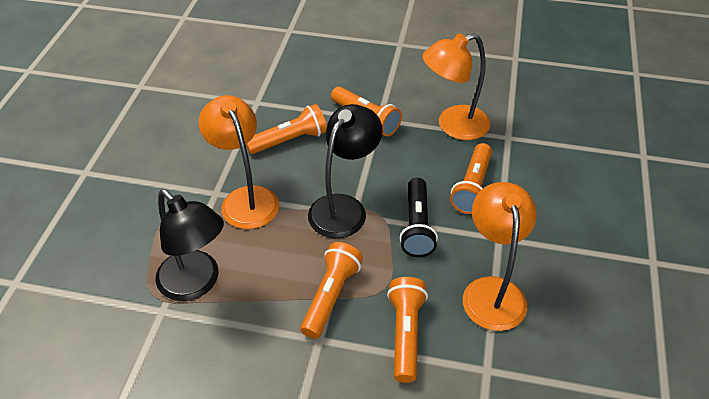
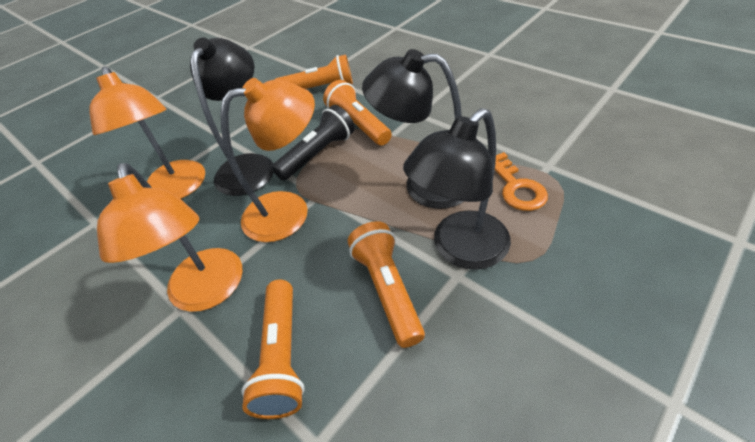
black lamp: 2 -> 3
orange flashlight: 5 -> 4
orange key: 0 -> 1

